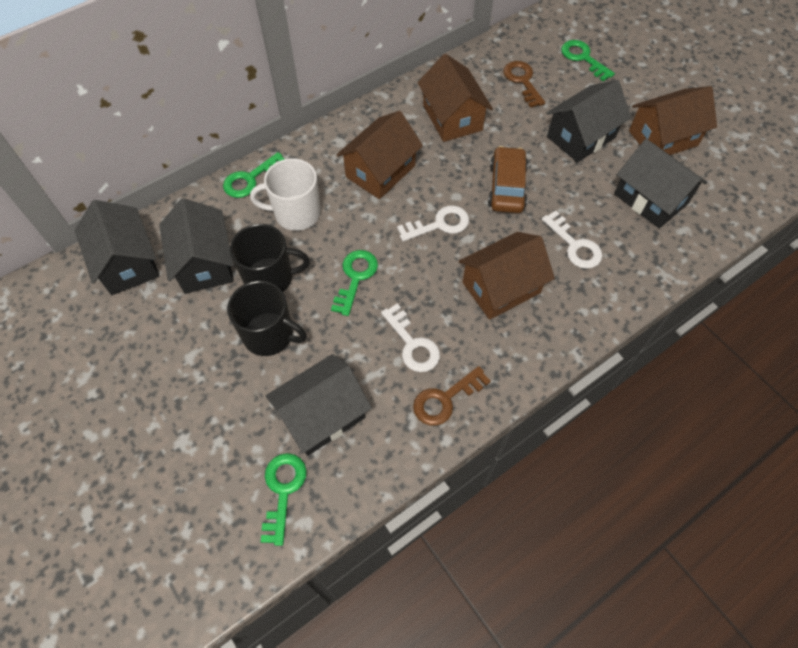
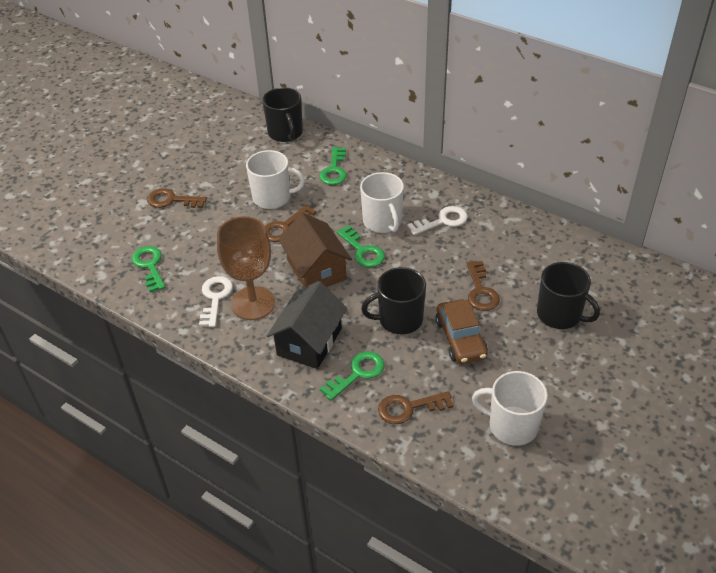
black house: 5 -> 1
black mug: 2 -> 3
brown goblet: 0 -> 1
brown house: 4 -> 1
brown key: 2 -> 4
white key: 3 -> 2
white mug: 1 -> 3

